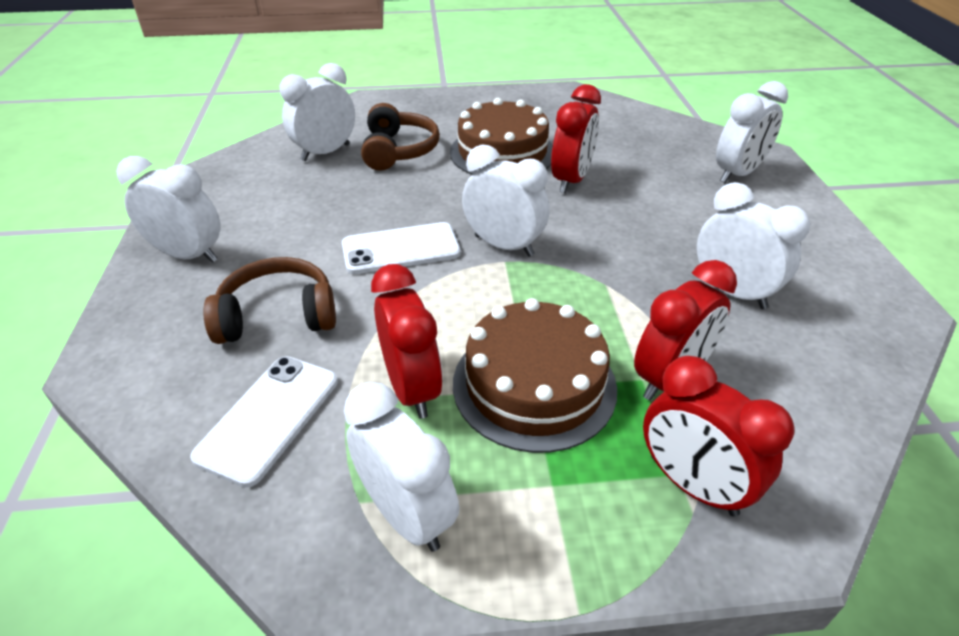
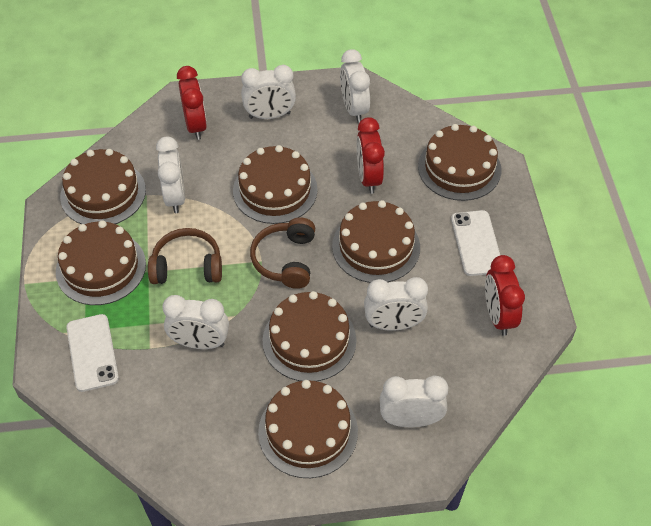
brown cake: 2 -> 7
red clock: 4 -> 3

